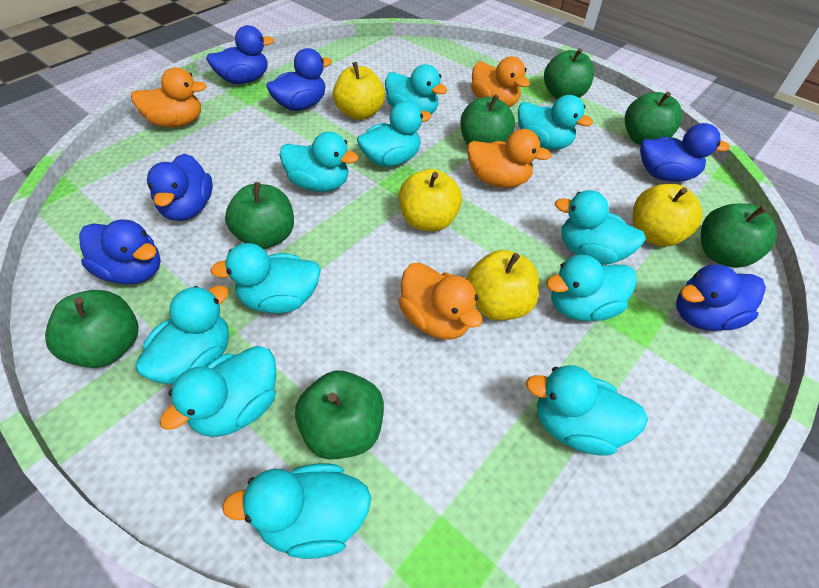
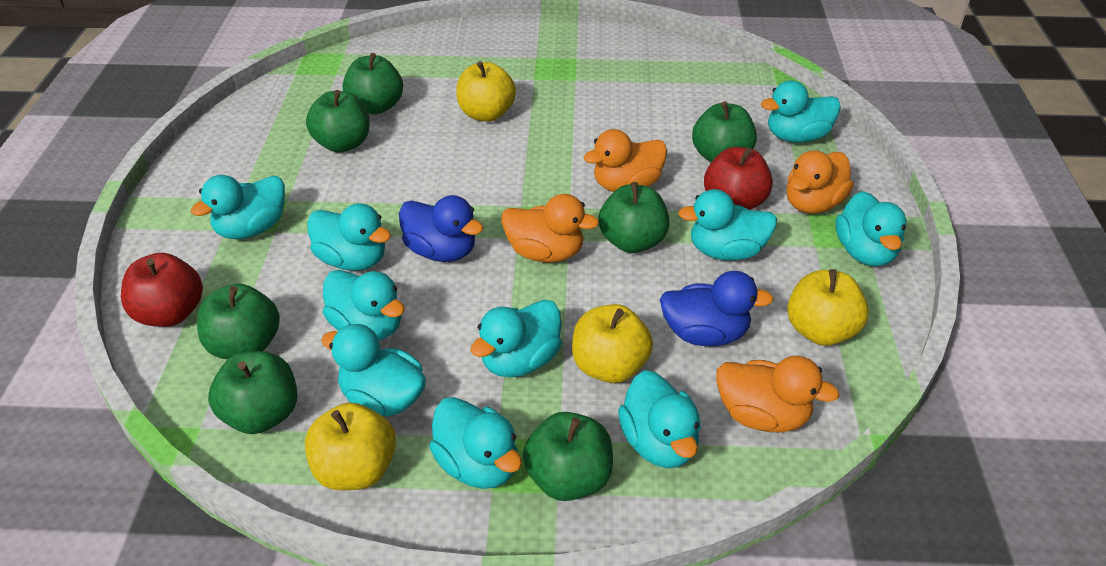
blue duck: 6 -> 2
red apple: 0 -> 2
turquoise duck: 11 -> 10

